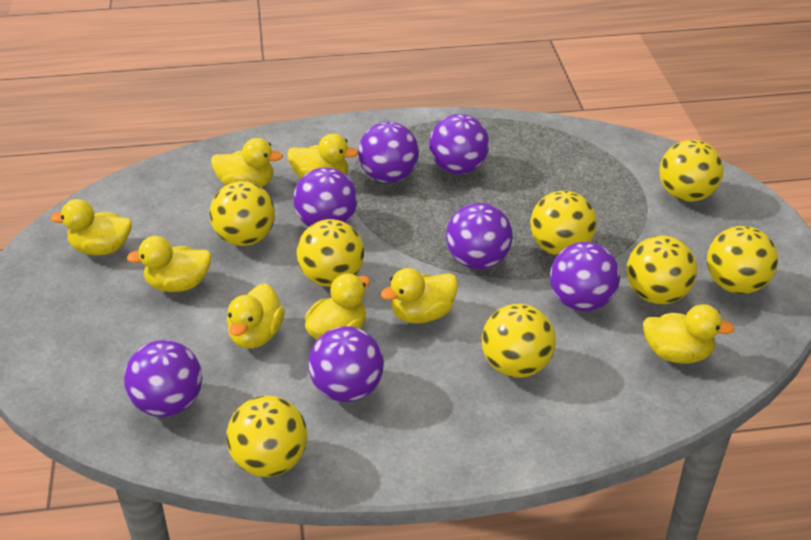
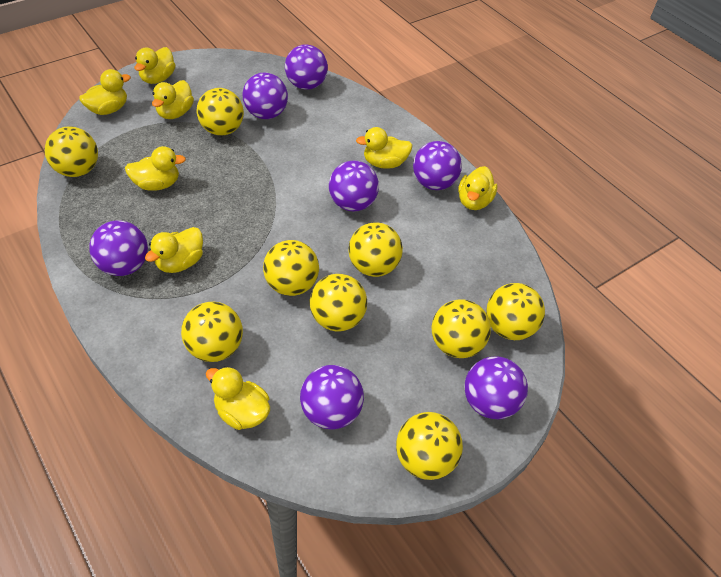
yellow ball: 8 -> 9

